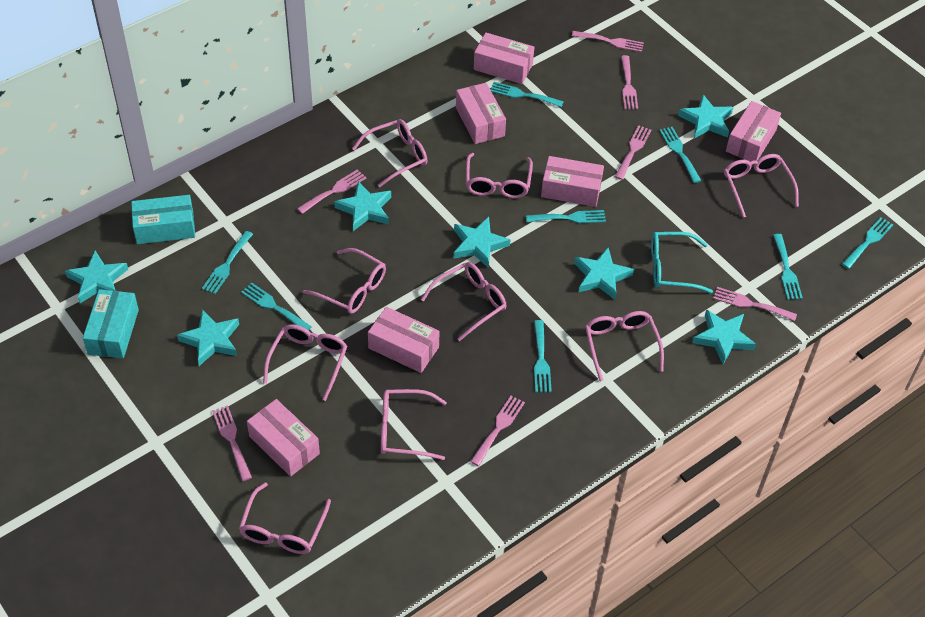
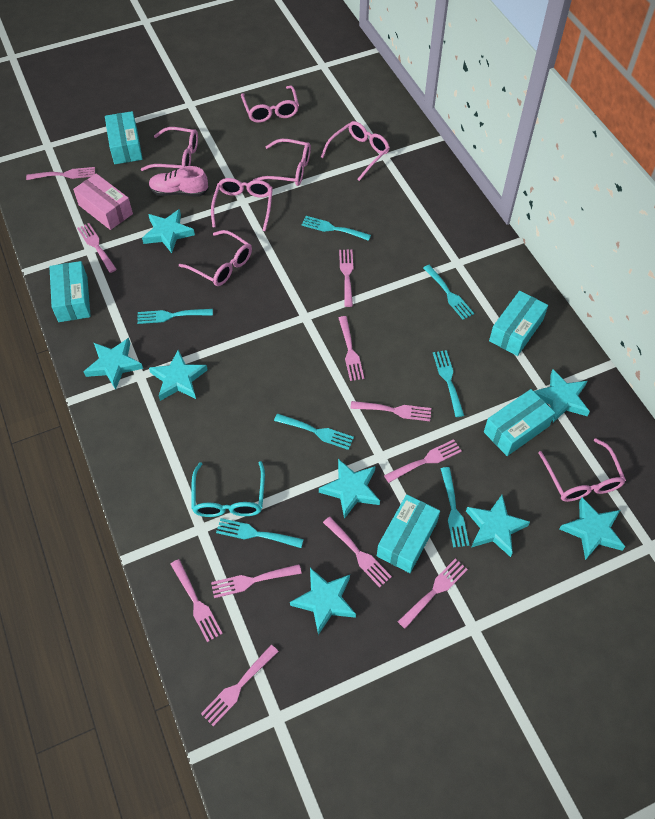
pink box: 6 -> 1
pink fork: 7 -> 11
pink glasses: 9 -> 7
pink shoe: 0 -> 1
turquoise box: 2 -> 5
turquoise fork: 8 -> 7
turquoise star: 7 -> 8

